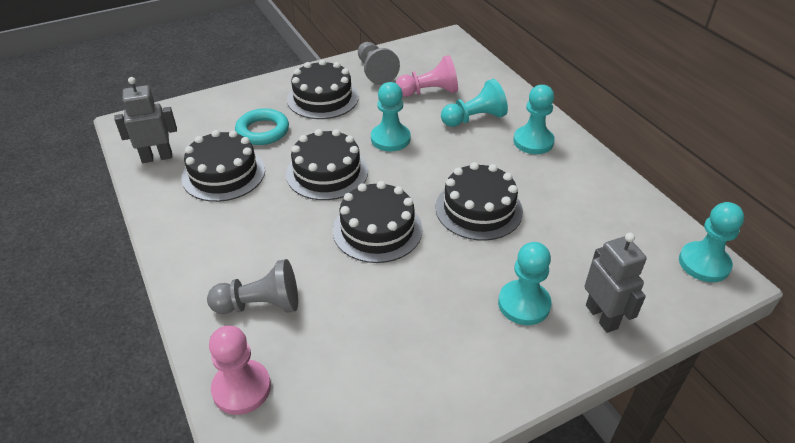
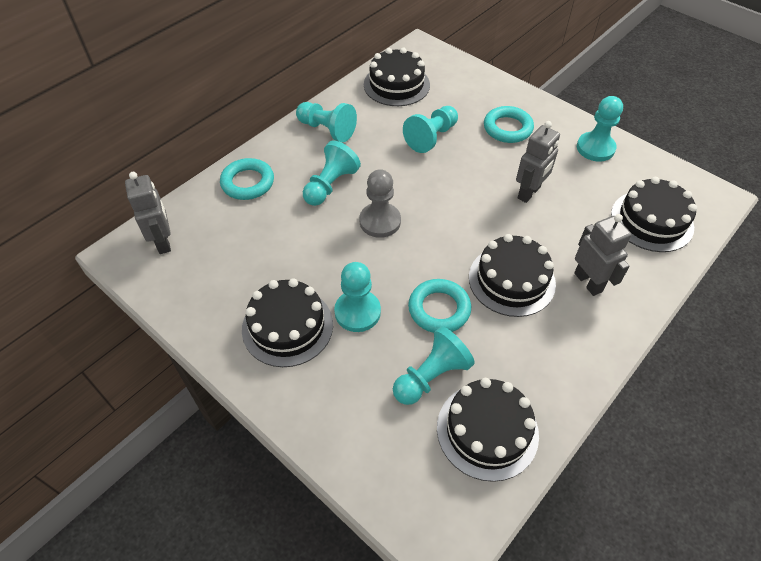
grey pawn: 2 -> 1
grey robot: 2 -> 3
pink pawn: 2 -> 0
turquoise pawn: 5 -> 6
turquoise ring: 1 -> 3

